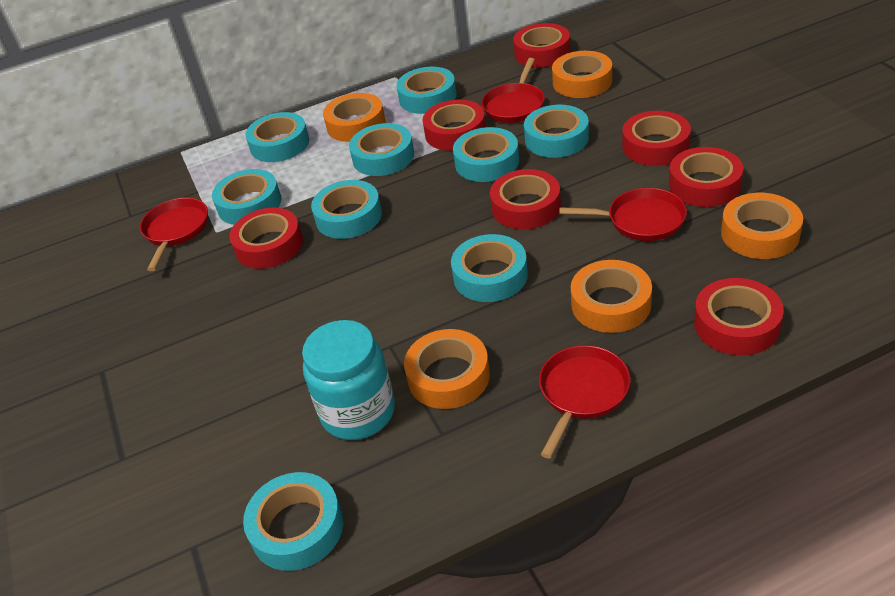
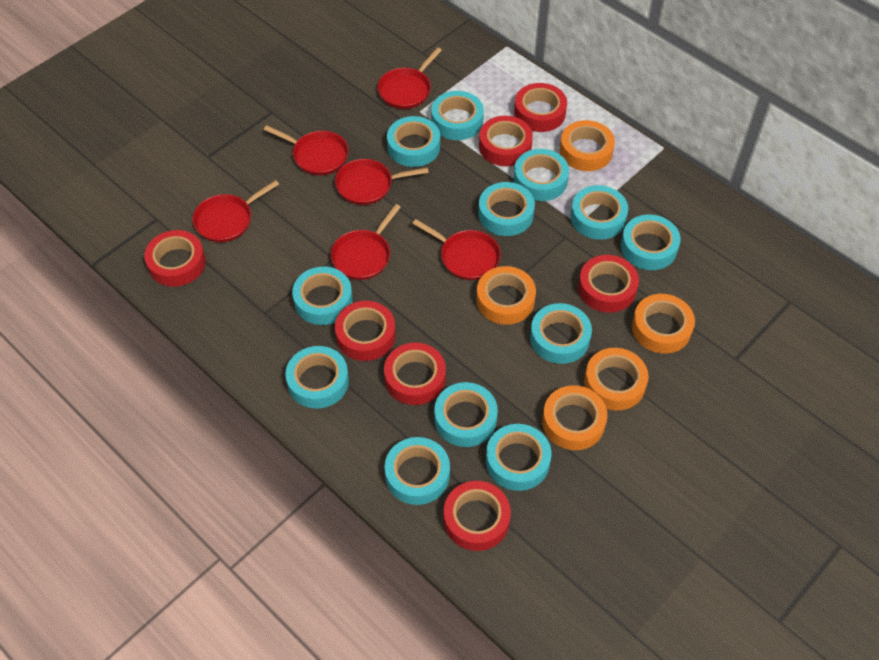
red pan: 4 -> 6
turquoise jar: 1 -> 0
turquoise tape: 9 -> 12

